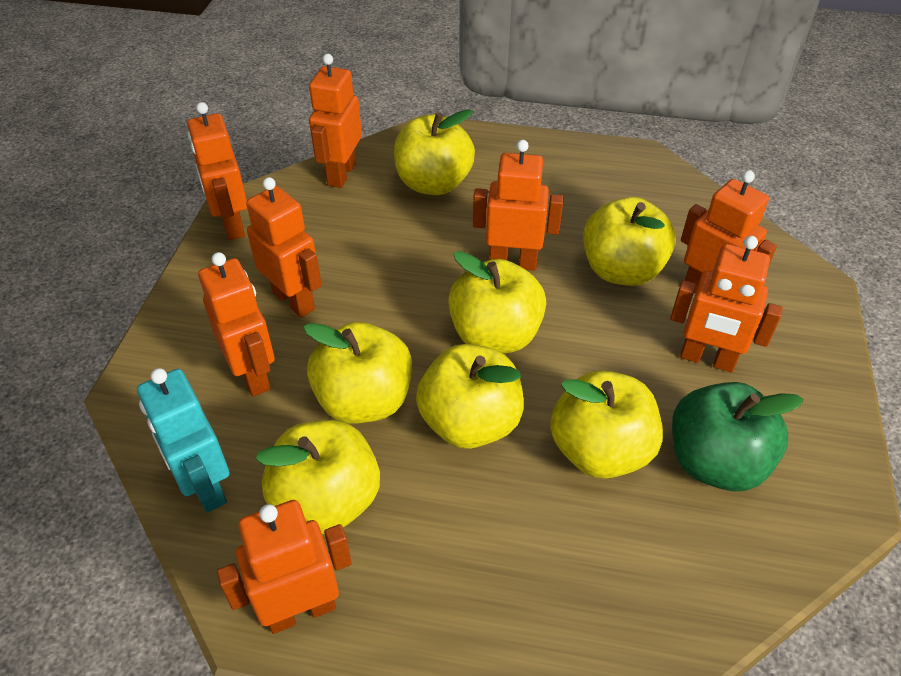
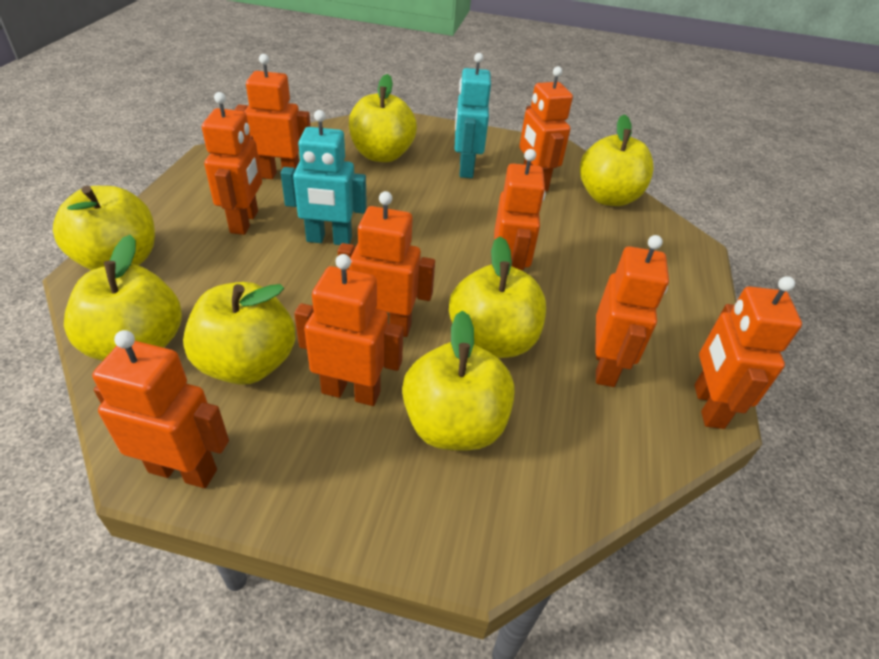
green apple: 1 -> 0
orange robot: 8 -> 9
turquoise robot: 1 -> 2

